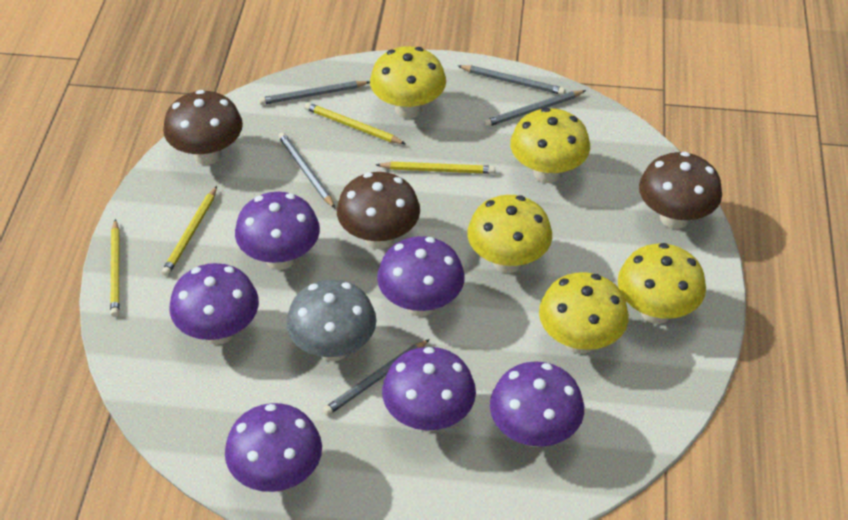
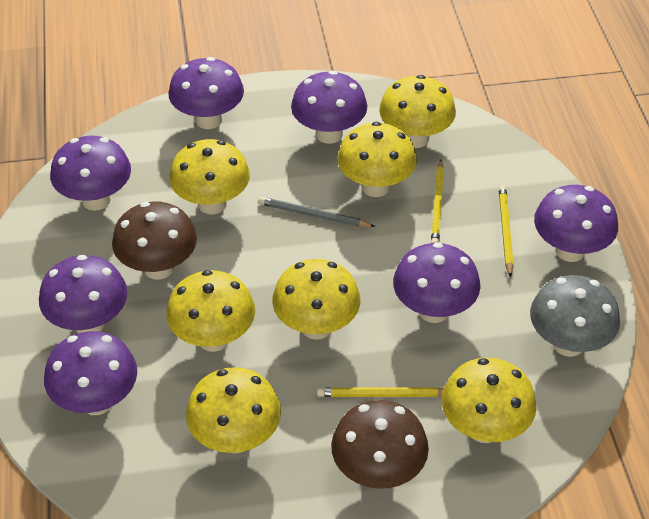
brown mushroom: 3 -> 2
grey pencil: 5 -> 1
purple mushroom: 6 -> 7
yellow mushroom: 5 -> 7
yellow pencil: 4 -> 3

